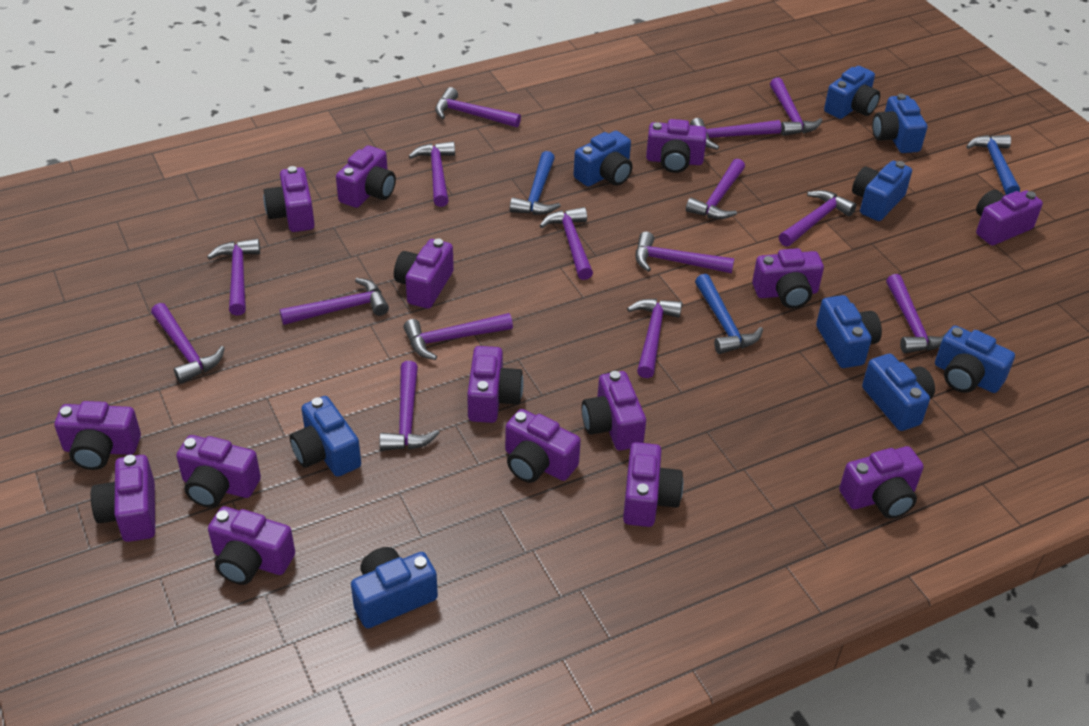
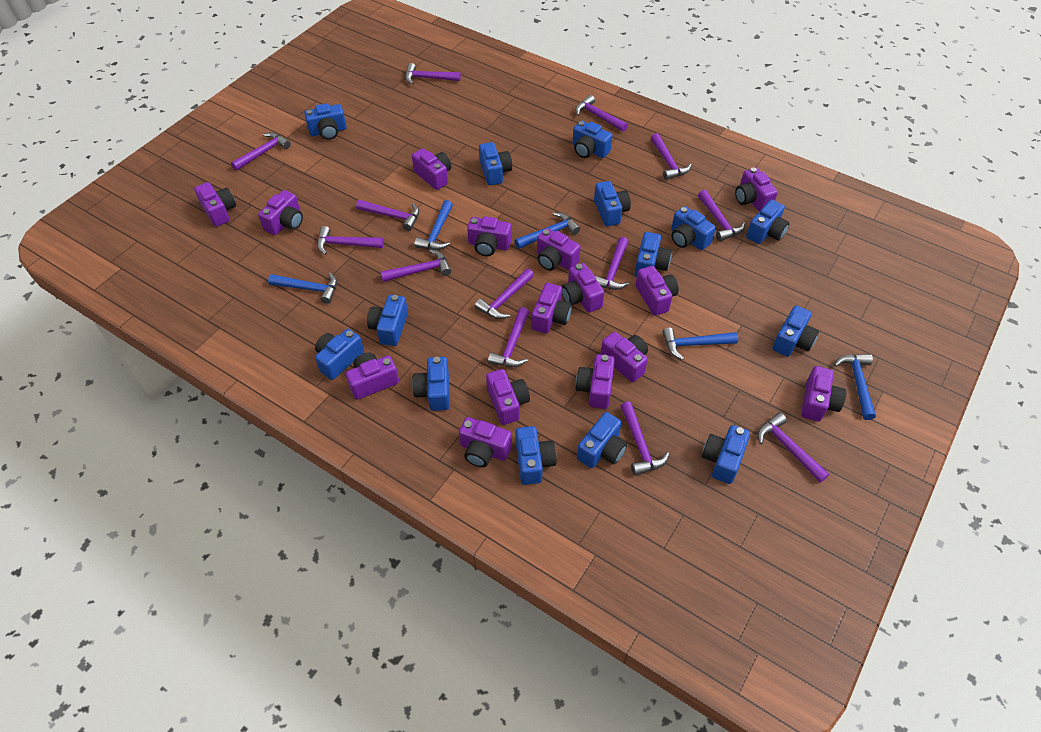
blue camera: 9 -> 14
blue hammer: 3 -> 5
purple hammer: 15 -> 13

